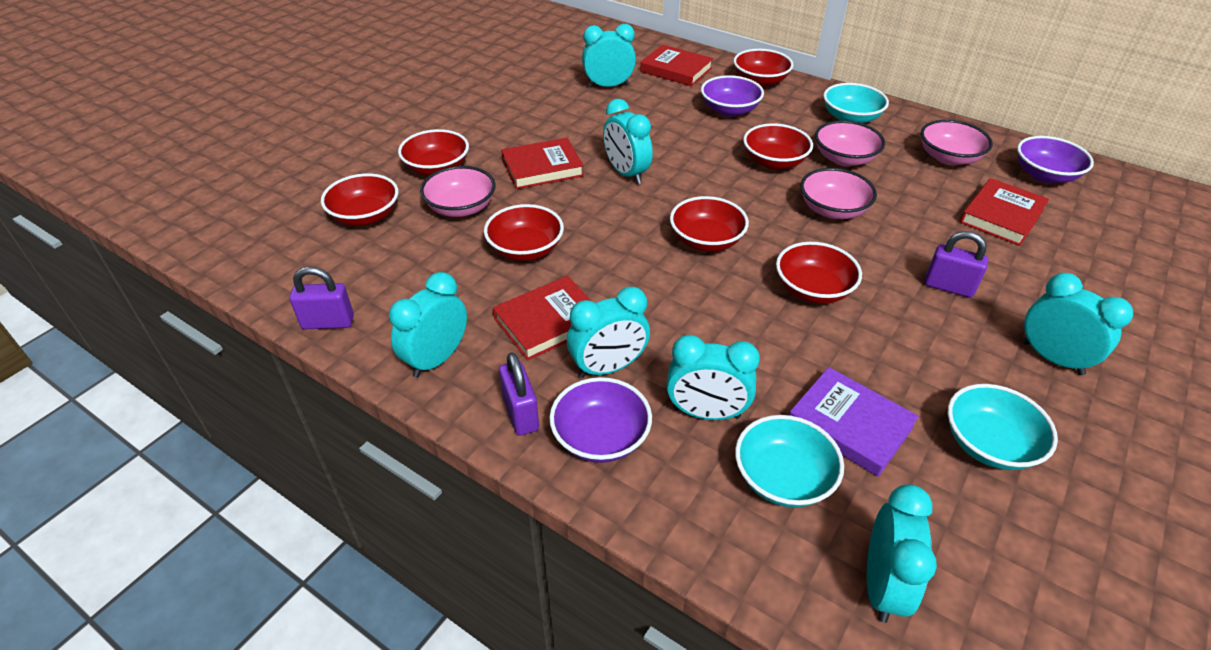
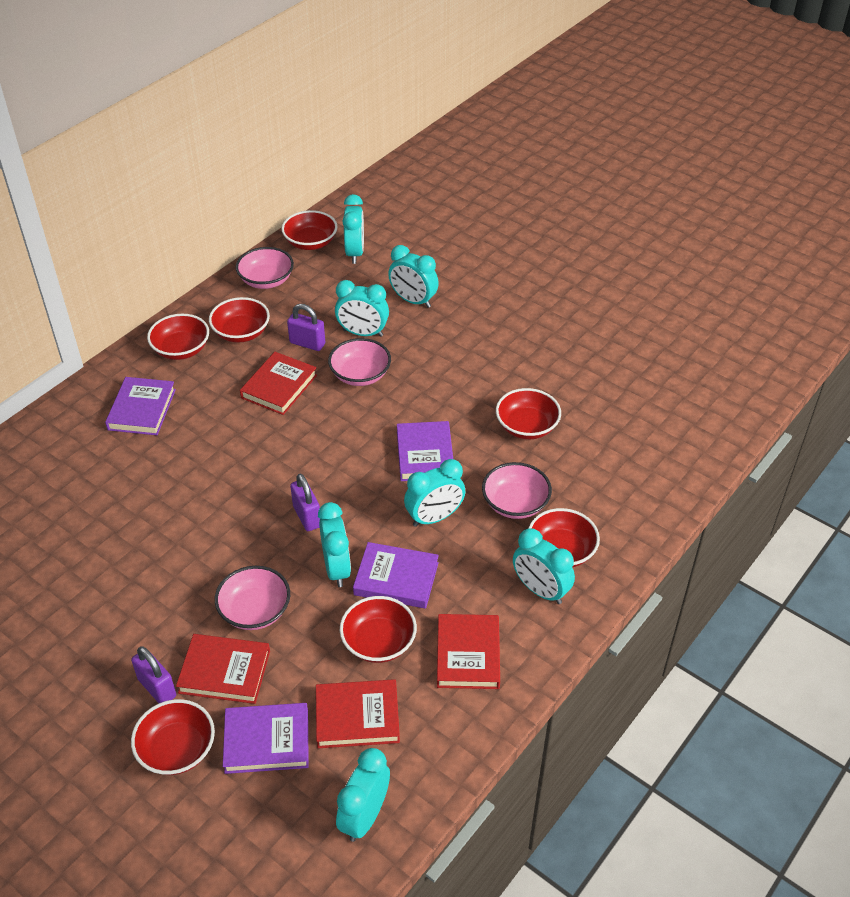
purple book: 1 -> 4
purple bowl: 3 -> 0
turquoise bowl: 3 -> 0

